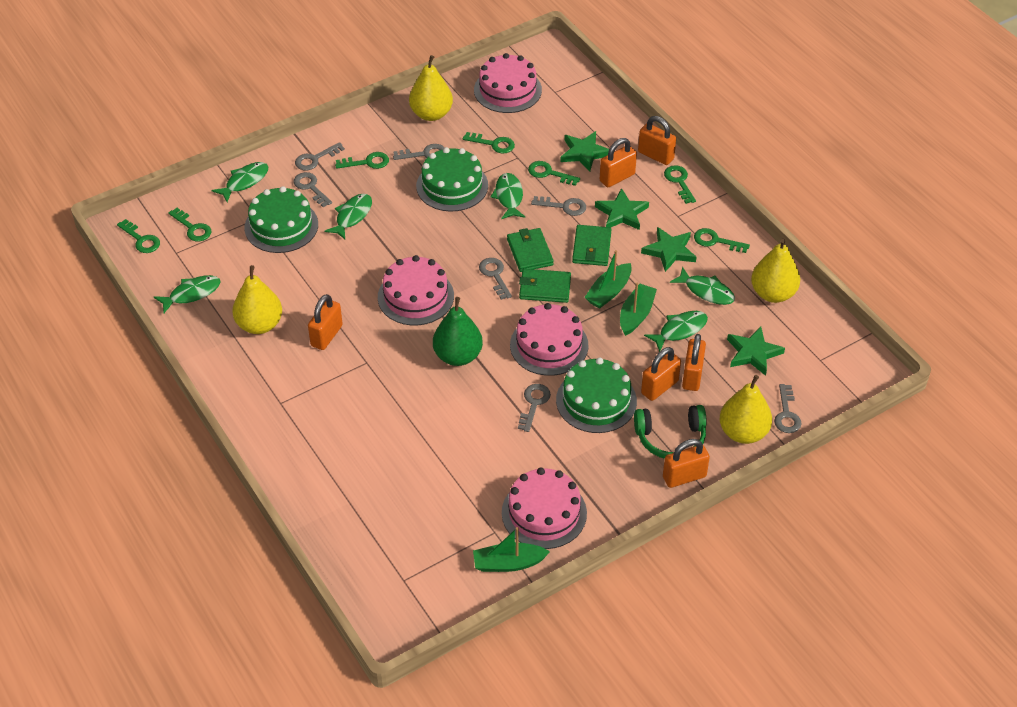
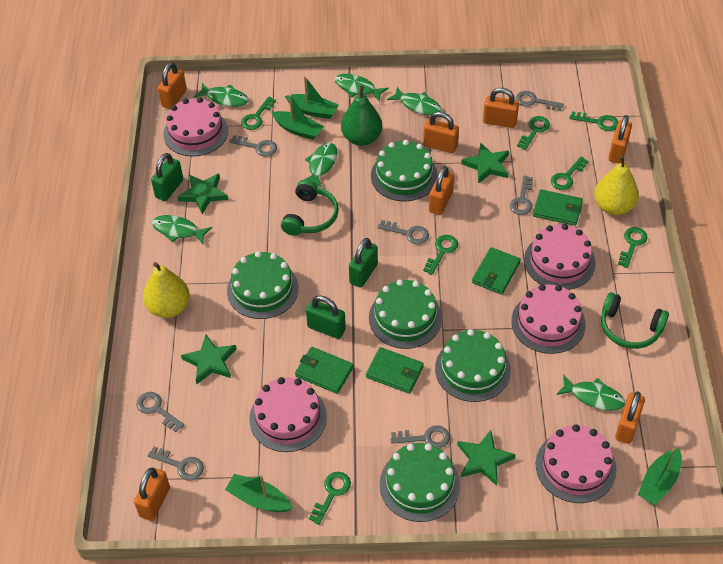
green boat: 3 -> 4
green cake: 3 -> 5
green headphones: 1 -> 2
green padlock: 0 -> 3
green wallet: 3 -> 4
orange padlock: 6 -> 7
pink cake: 4 -> 5
yellow pear: 4 -> 2

